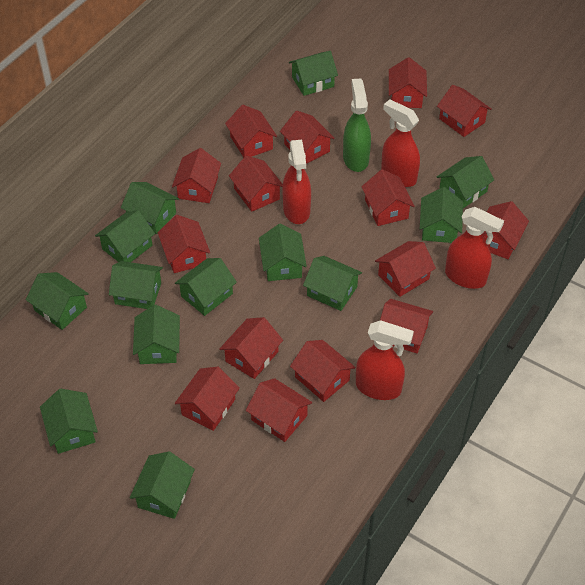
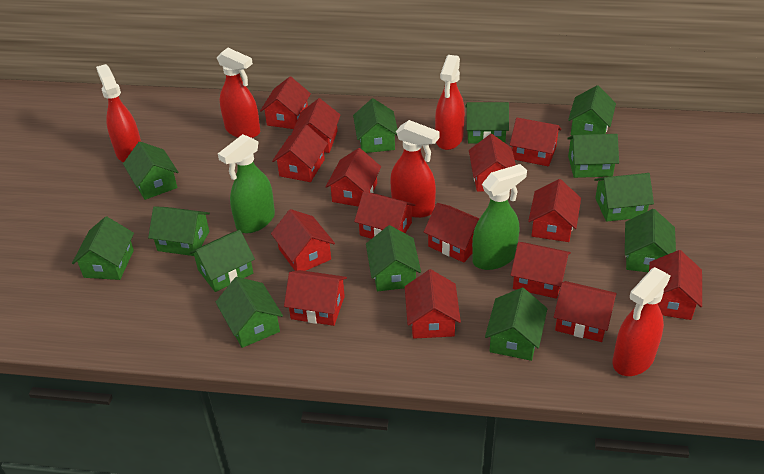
green spray bottle: 1 -> 2
red spray bottle: 4 -> 5

